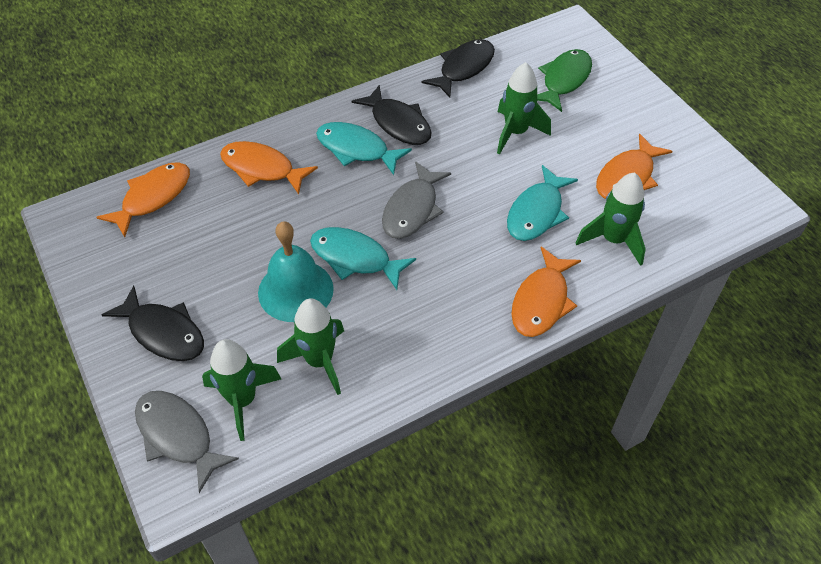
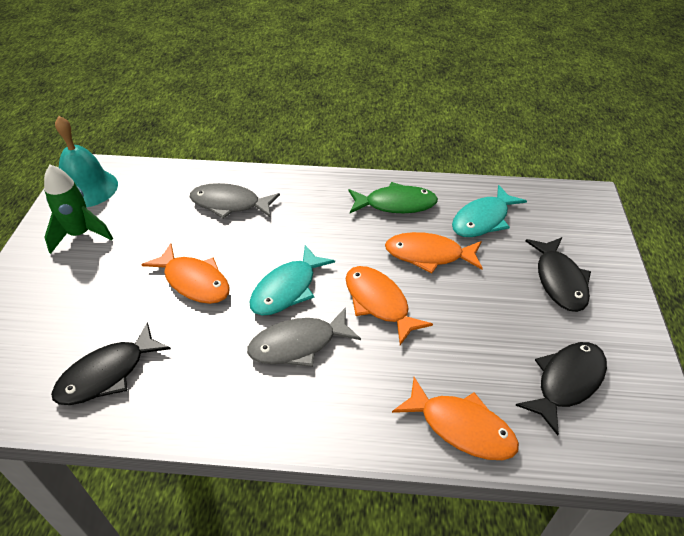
green rocket: 4 -> 1
turquoise fish: 3 -> 2

